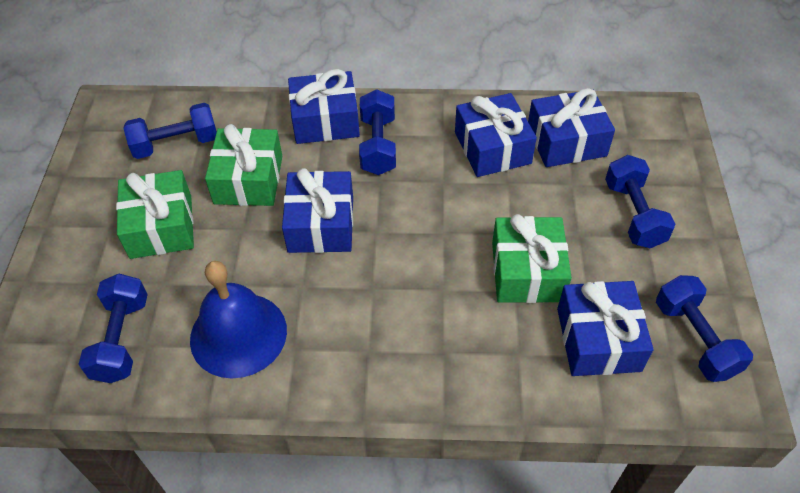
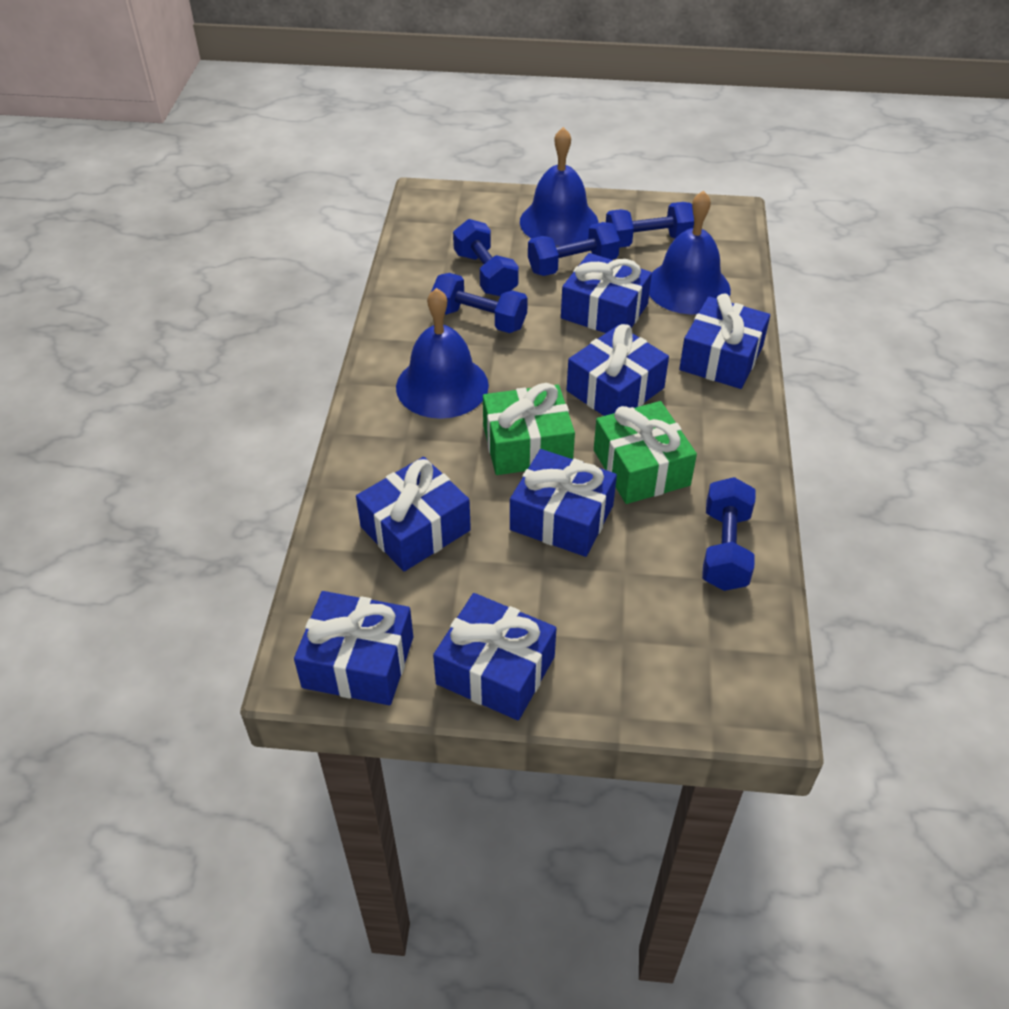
blue bell: 1 -> 3
blue gift: 5 -> 7
green gift: 3 -> 2

